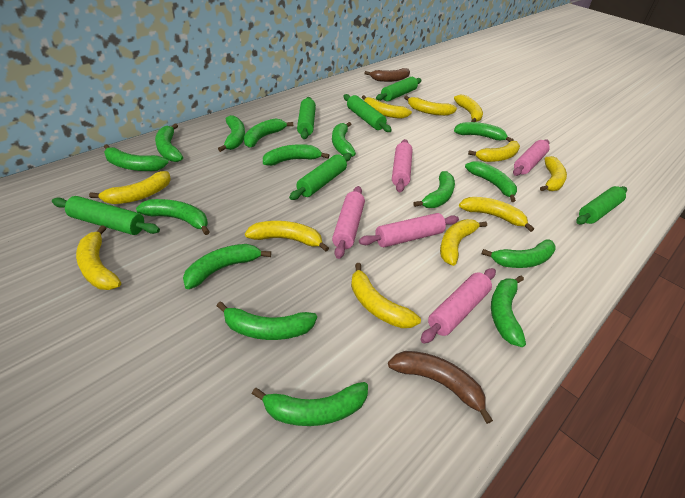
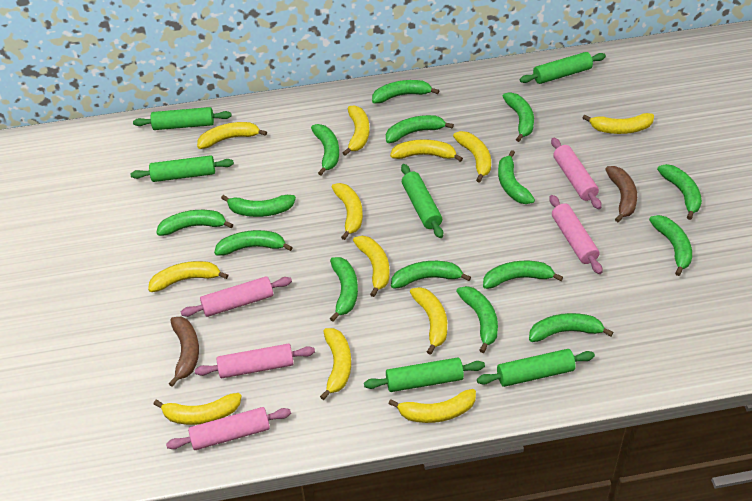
yellow banana: 11 -> 12

